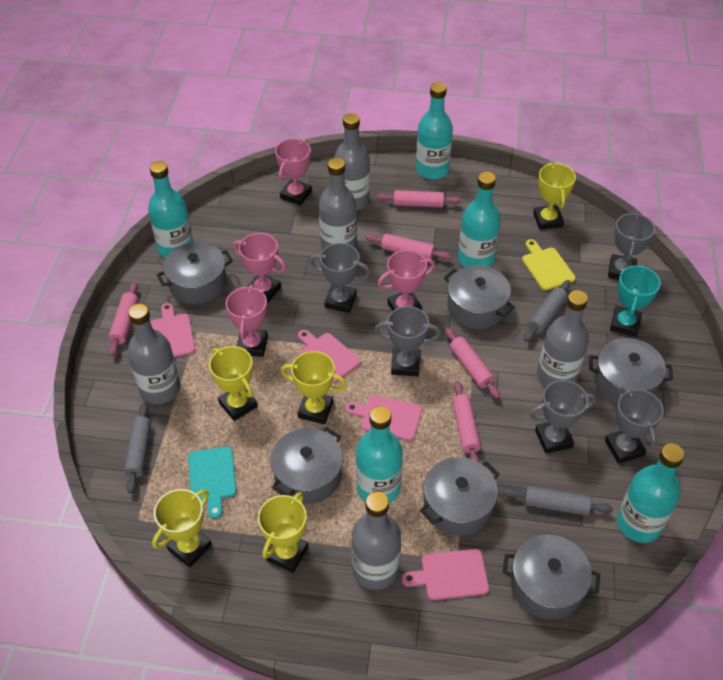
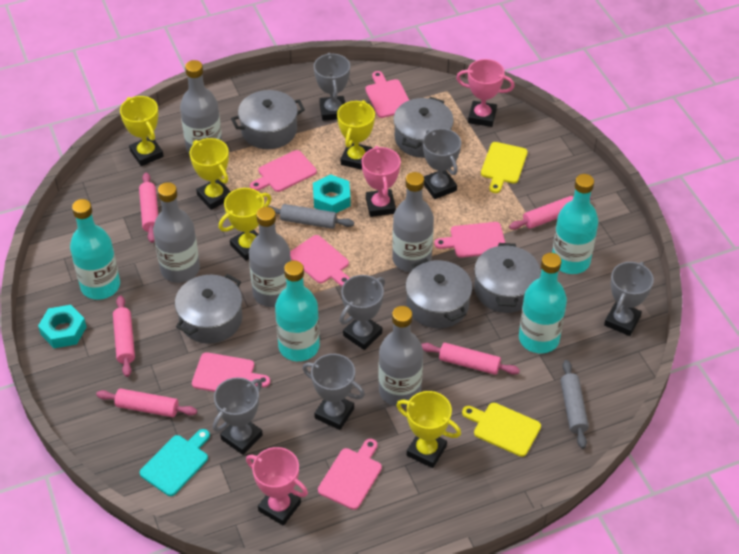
grey pot: 6 -> 5
grey rolling pin: 3 -> 2
grey trophy: 5 -> 6
pink cutting board: 4 -> 6
pink trophy: 4 -> 3
turquoise bottle: 5 -> 4
turquoise nut: 0 -> 2
turquoise trophy: 1 -> 0
yellow cutting board: 1 -> 2

